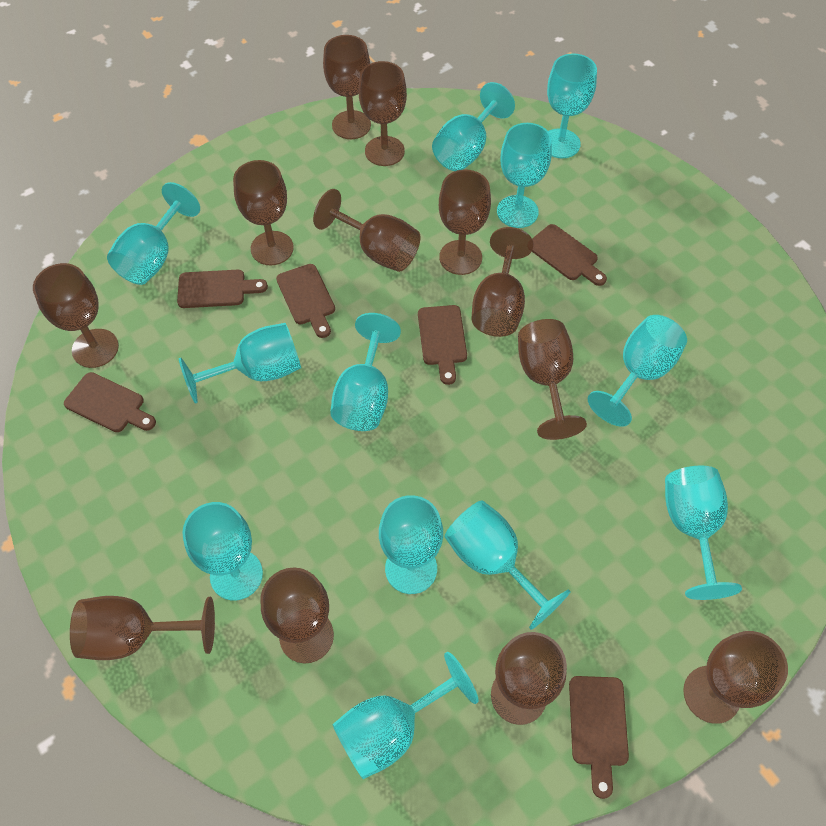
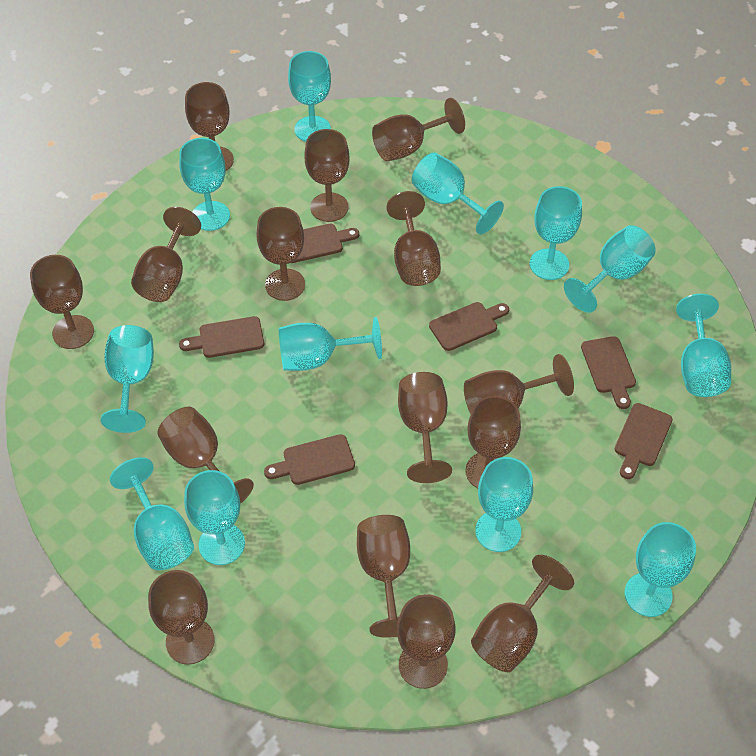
brown goblet: 12 -> 15

